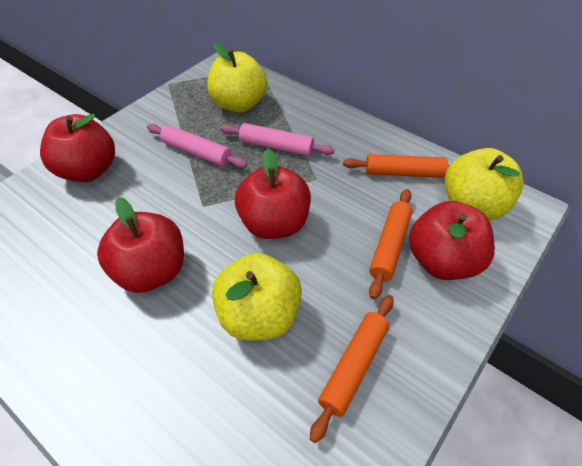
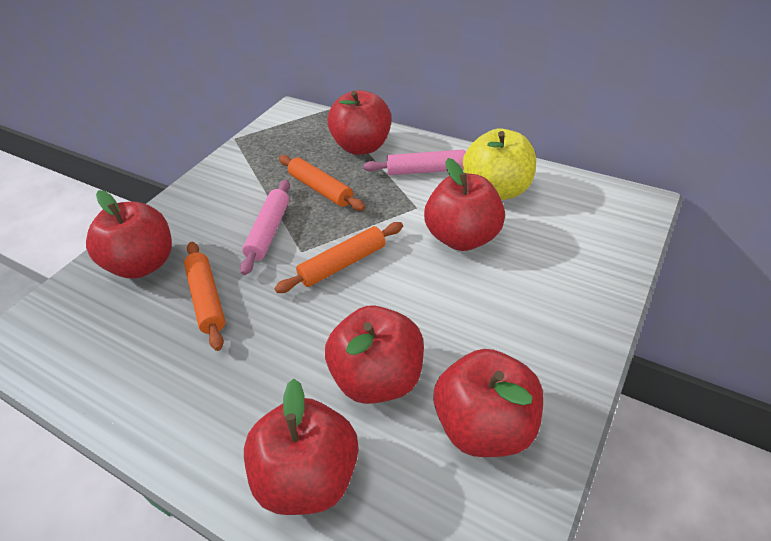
red apple: 4 -> 6
yellow apple: 3 -> 1

